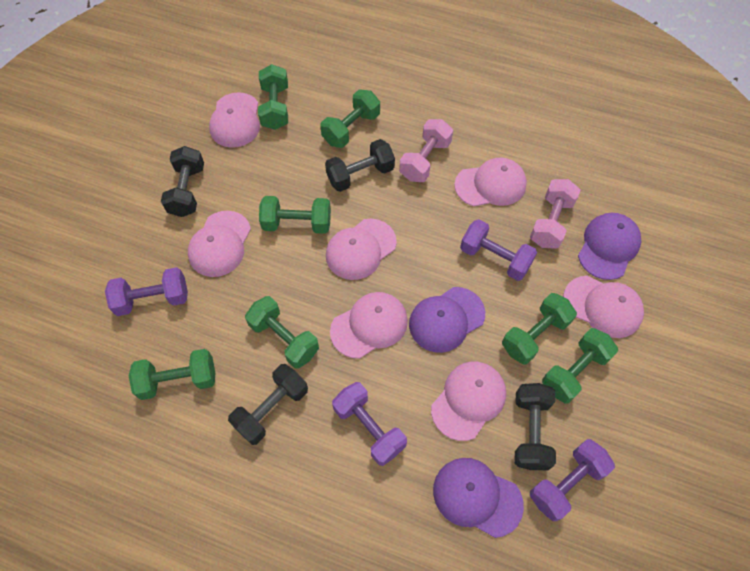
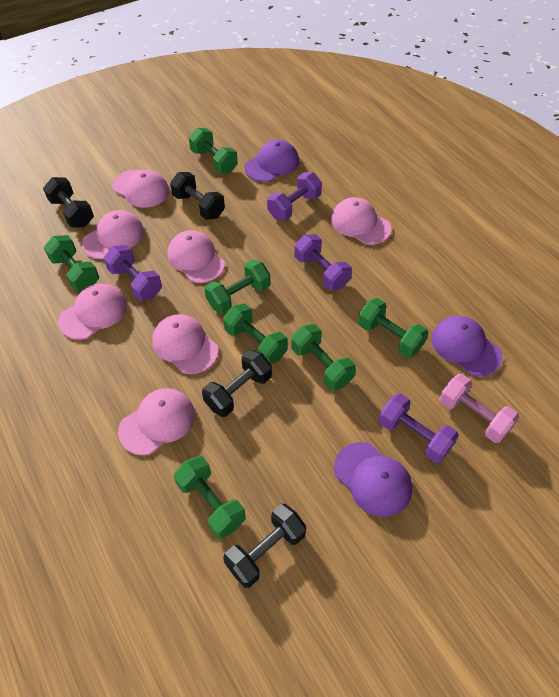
pink dumbbell: 2 -> 1

